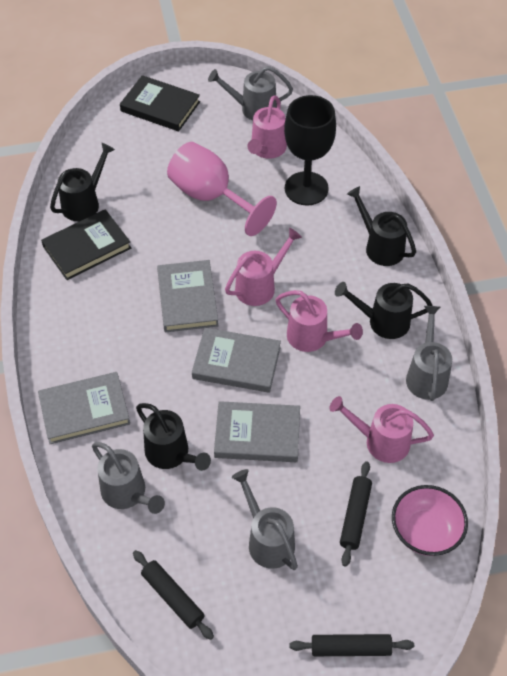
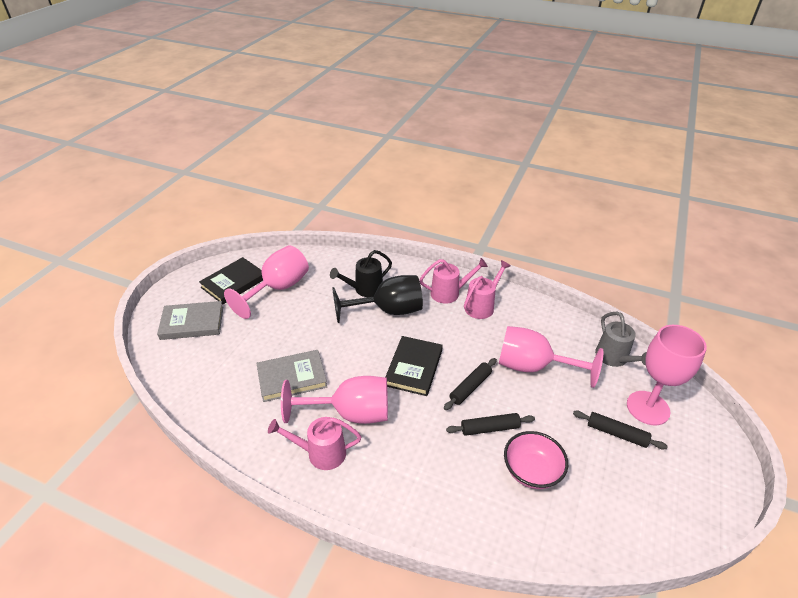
black watering can: 4 -> 1
grey book: 4 -> 2
grey watering can: 4 -> 1
pink goblet: 1 -> 4
pink watering can: 4 -> 3

